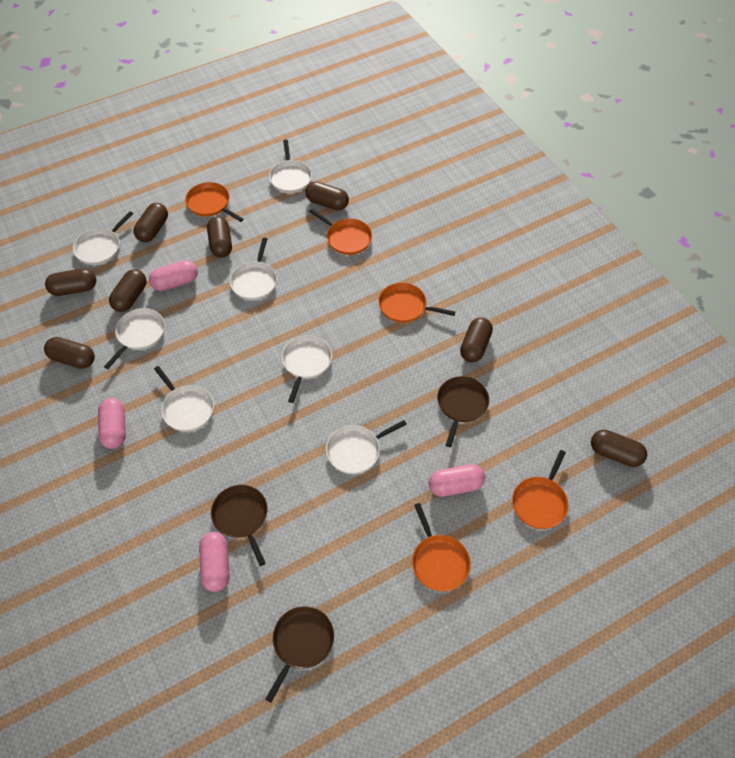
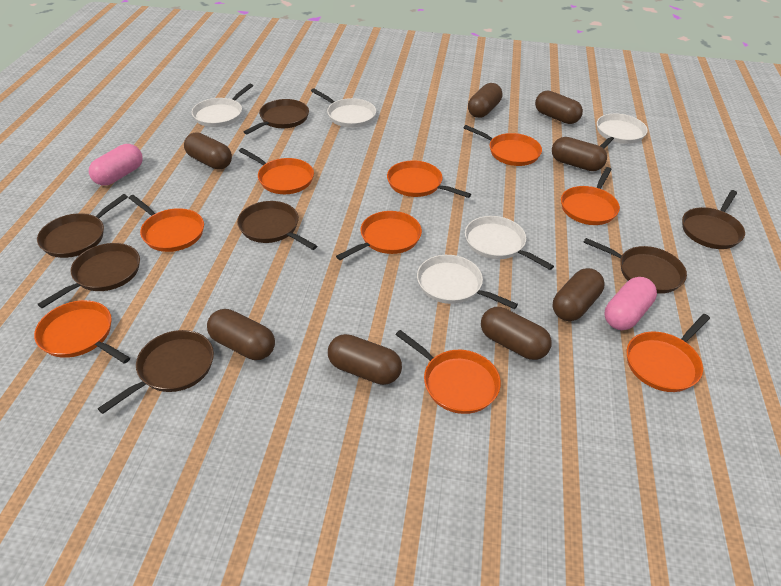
brown pan: 3 -> 7
orange pan: 5 -> 9
pink capsule: 4 -> 2
white pan: 7 -> 5

